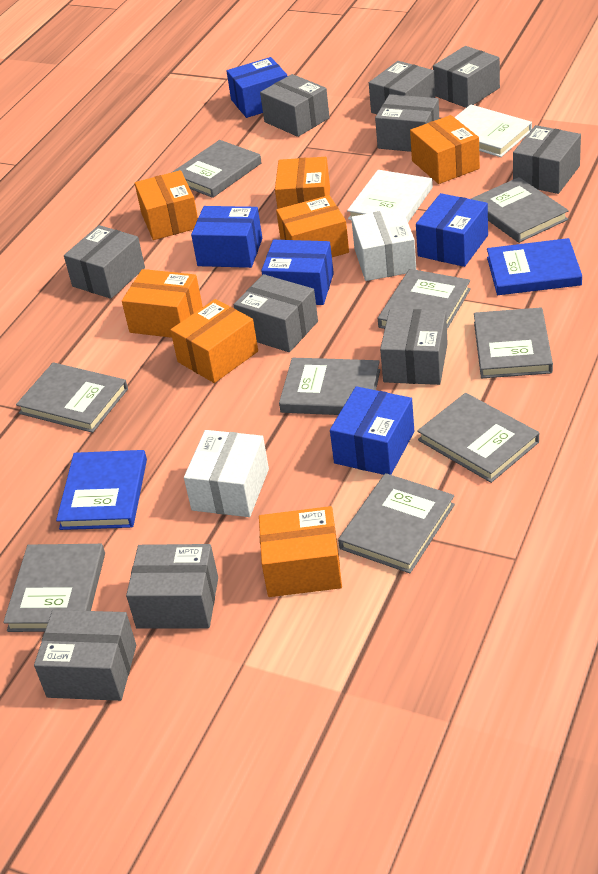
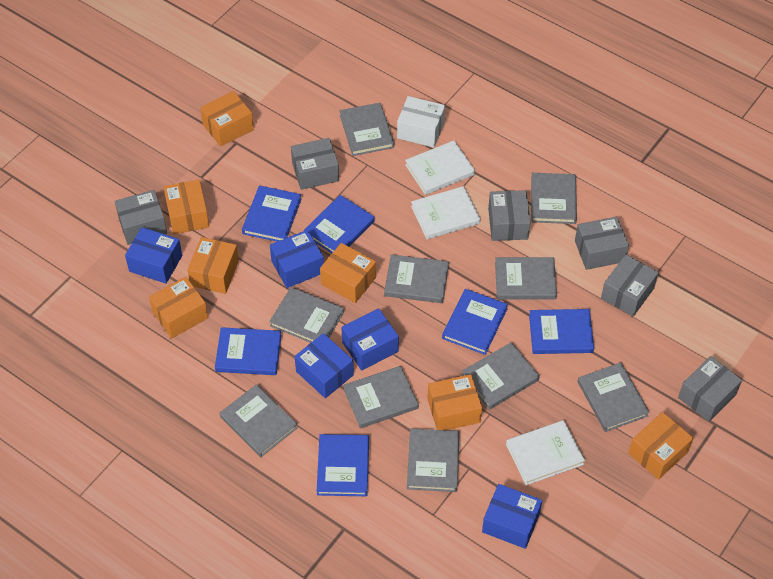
blue book: 2 -> 6
grey book: 9 -> 10
grey box: 10 -> 6
white book: 2 -> 3
white box: 2 -> 1

